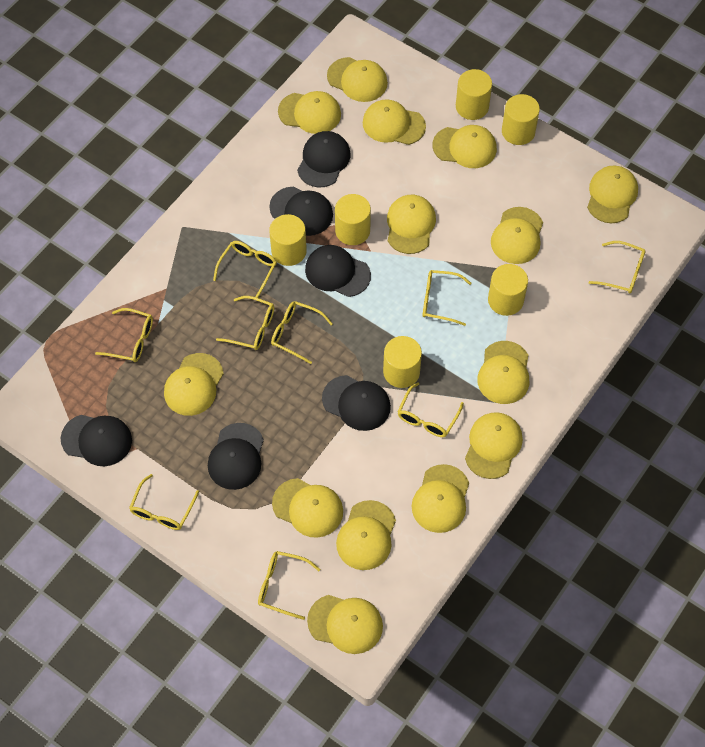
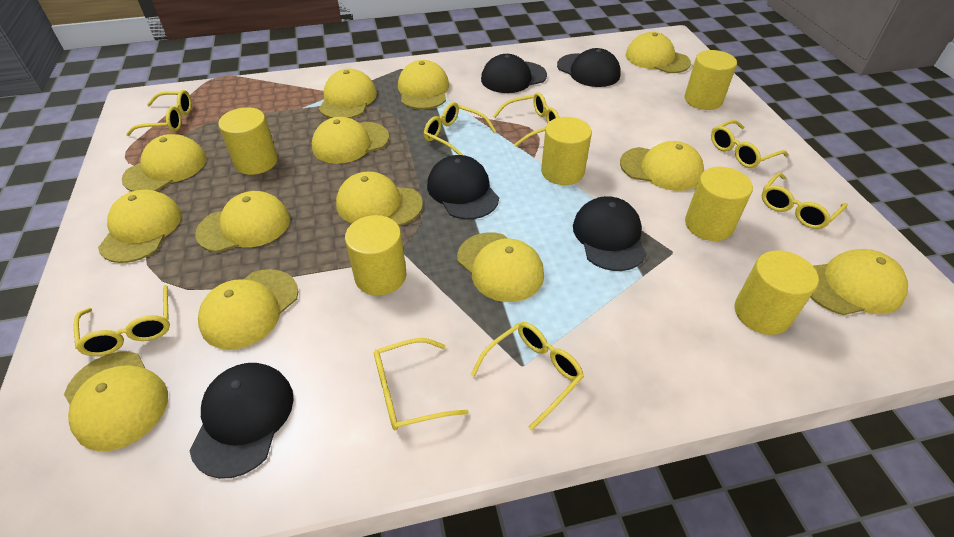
black cap: 6 -> 5
yellow cap: 14 -> 13
yellow glasses: 9 -> 8

